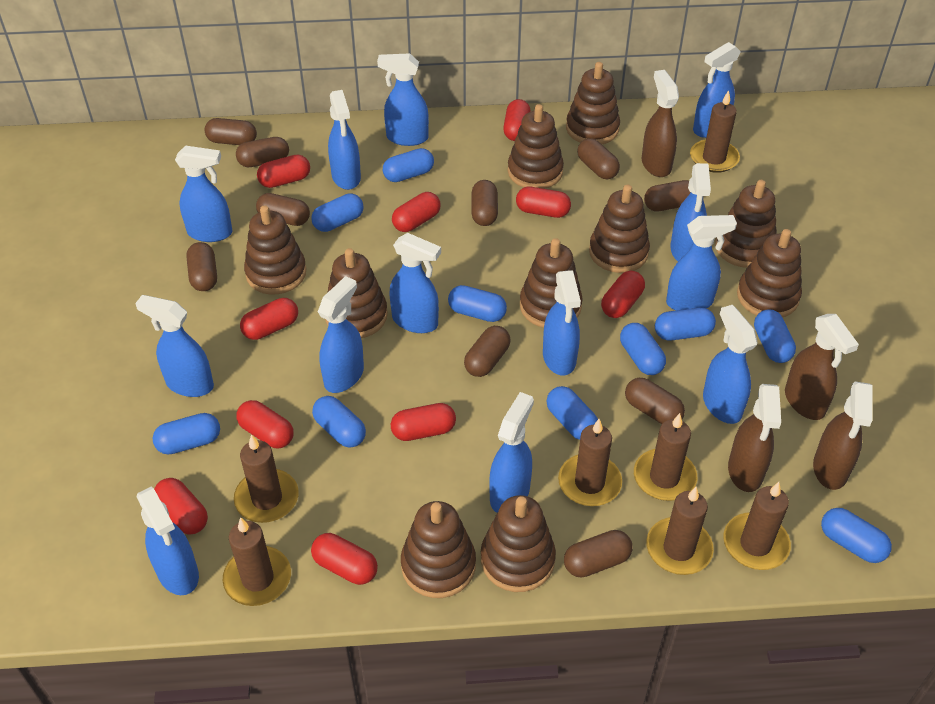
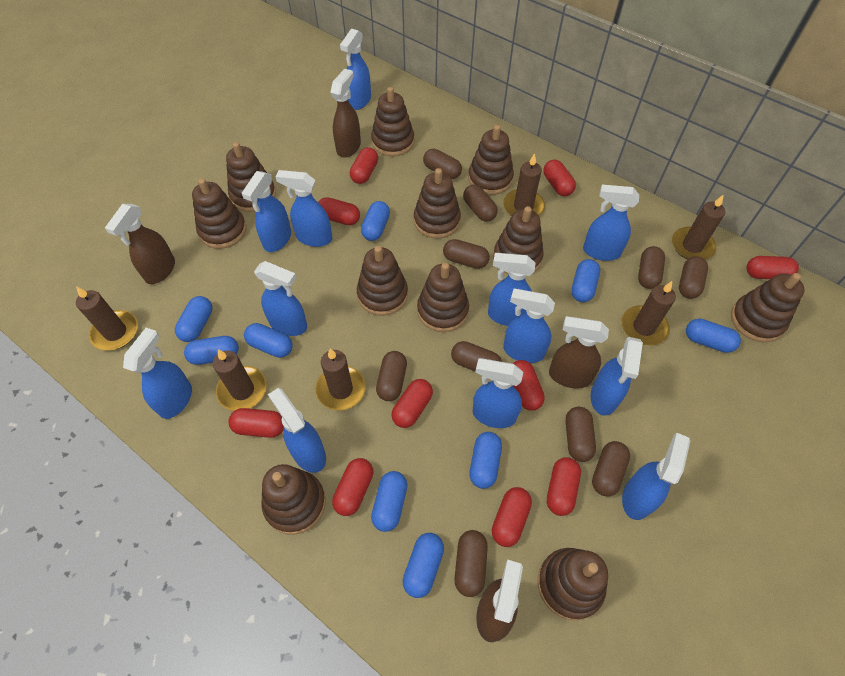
blue capsule: 10 -> 9
blue spray bottle: 13 -> 12
brown candle: 7 -> 6
brown stacking toy: 10 -> 11

